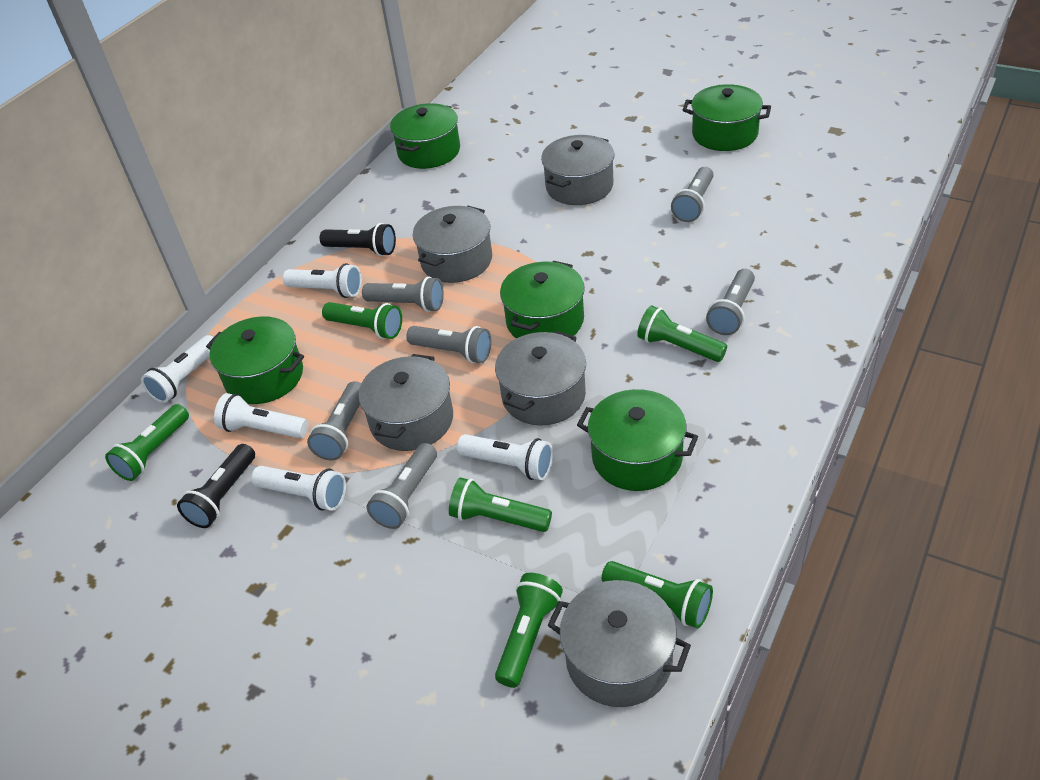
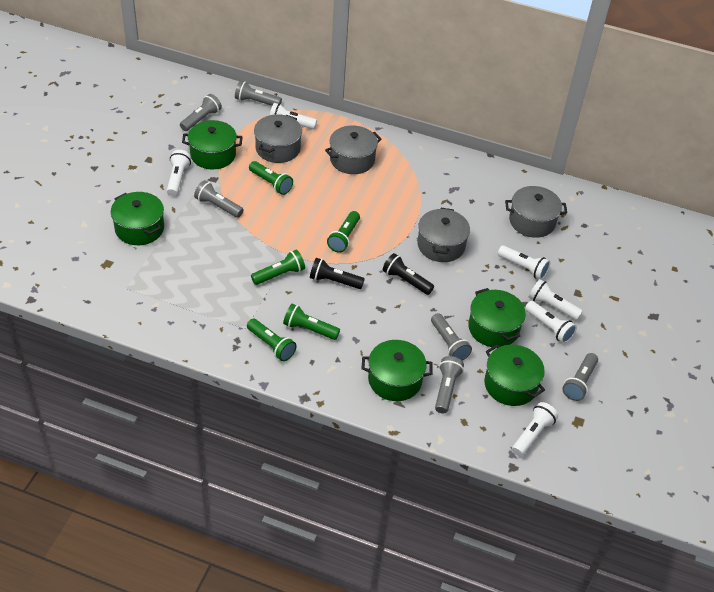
green flashlight: 6 -> 5
grey pot: 5 -> 4
white flashlight: 5 -> 6

